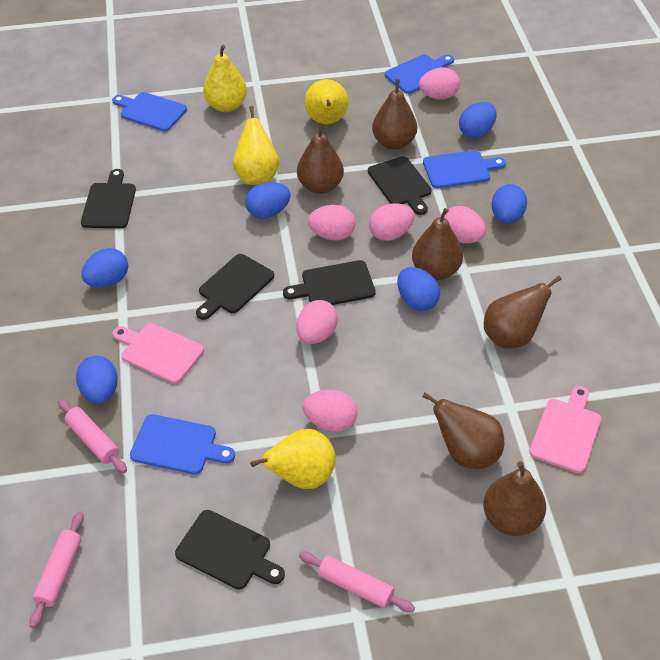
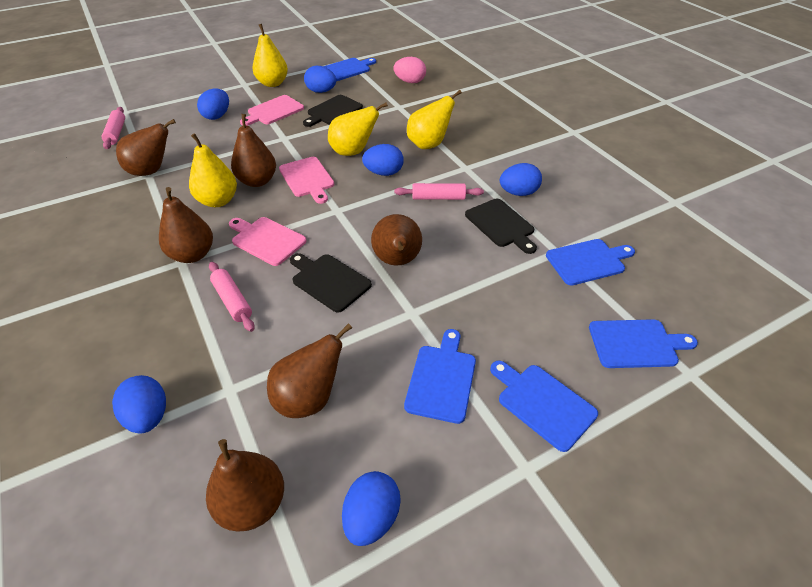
black cutting board: 5 -> 3
blue cutting board: 4 -> 5
pink cutting board: 2 -> 3
pink egg: 6 -> 1

